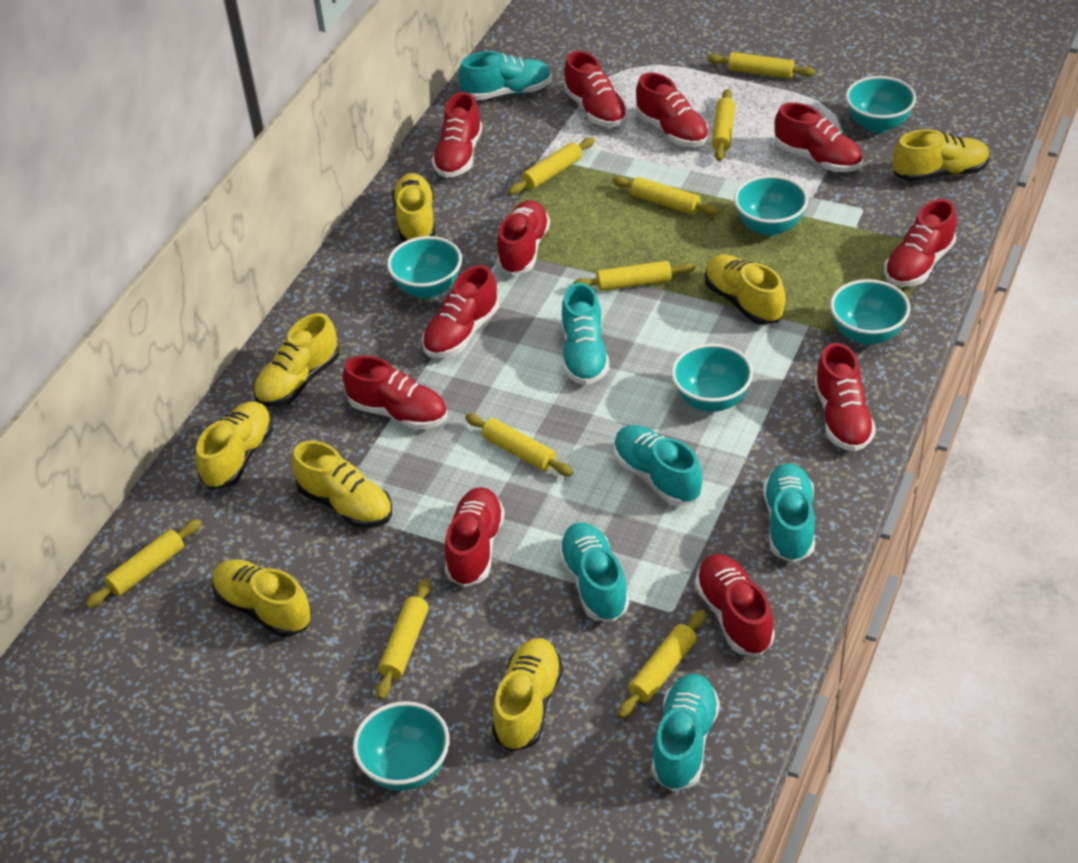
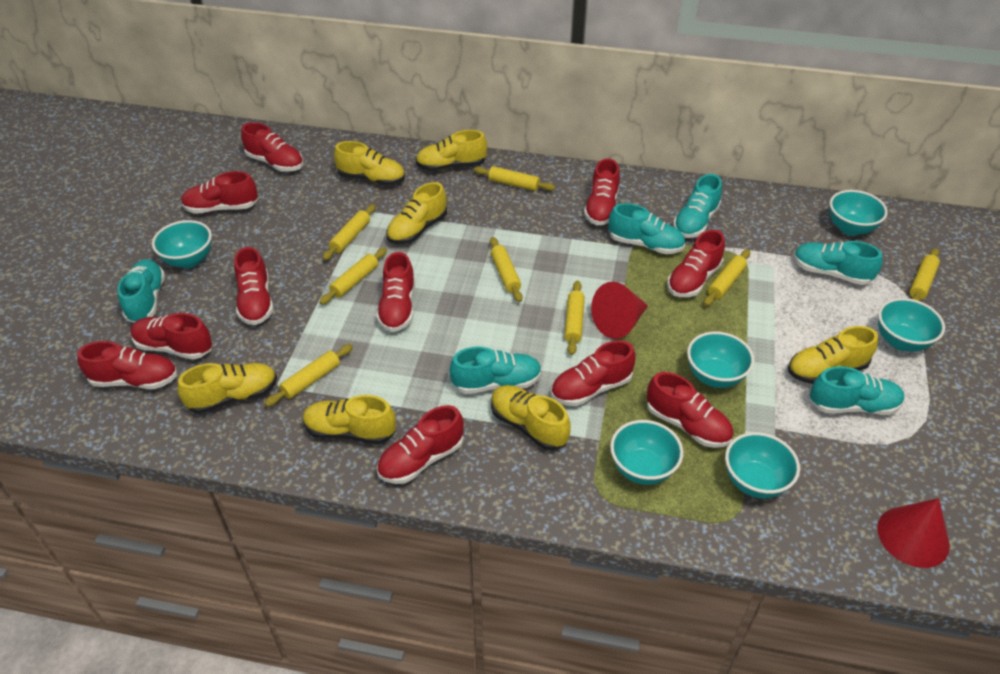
red cone: 0 -> 2
yellow rolling pin: 9 -> 8
yellow shoe: 8 -> 7

